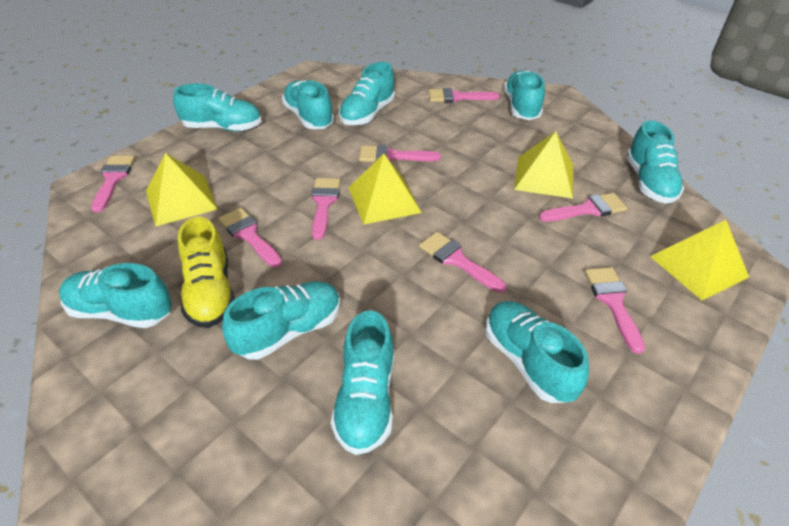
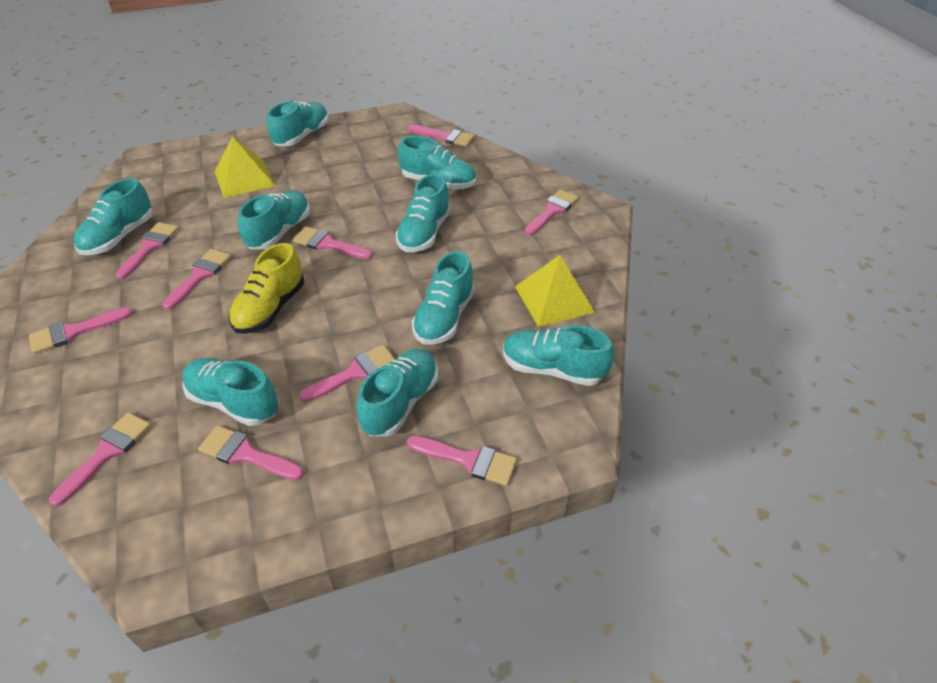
pink brush: 8 -> 10
yellow pyramid: 4 -> 2

